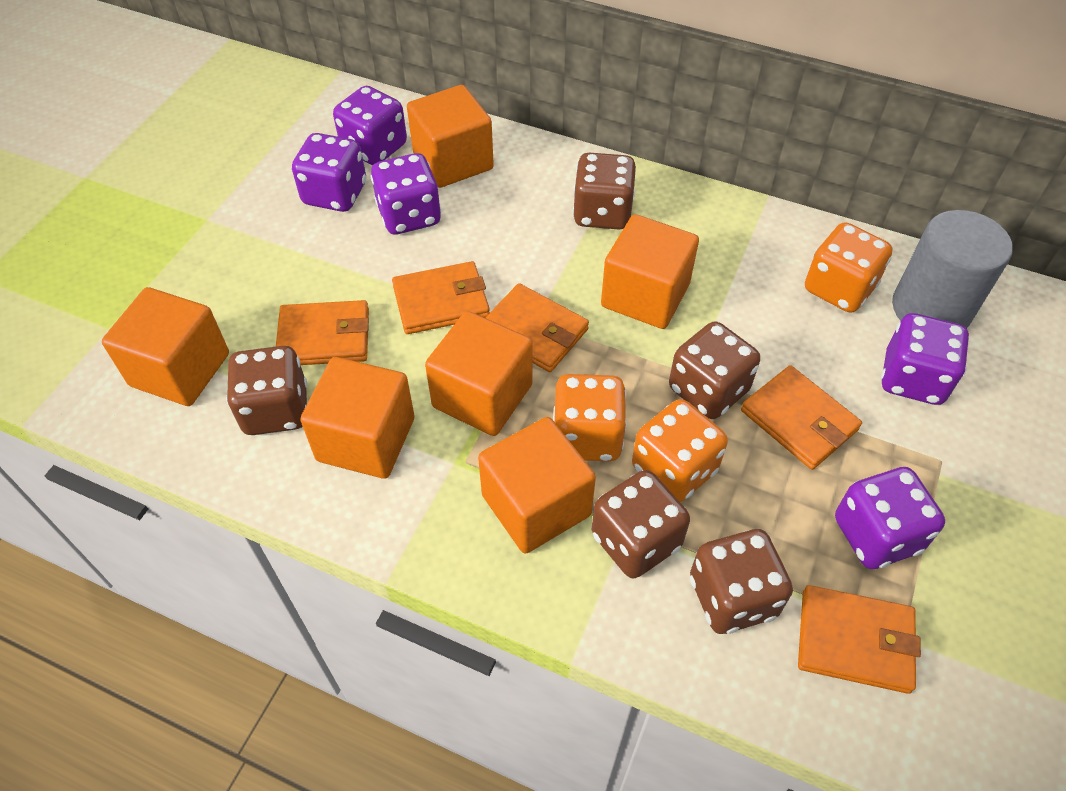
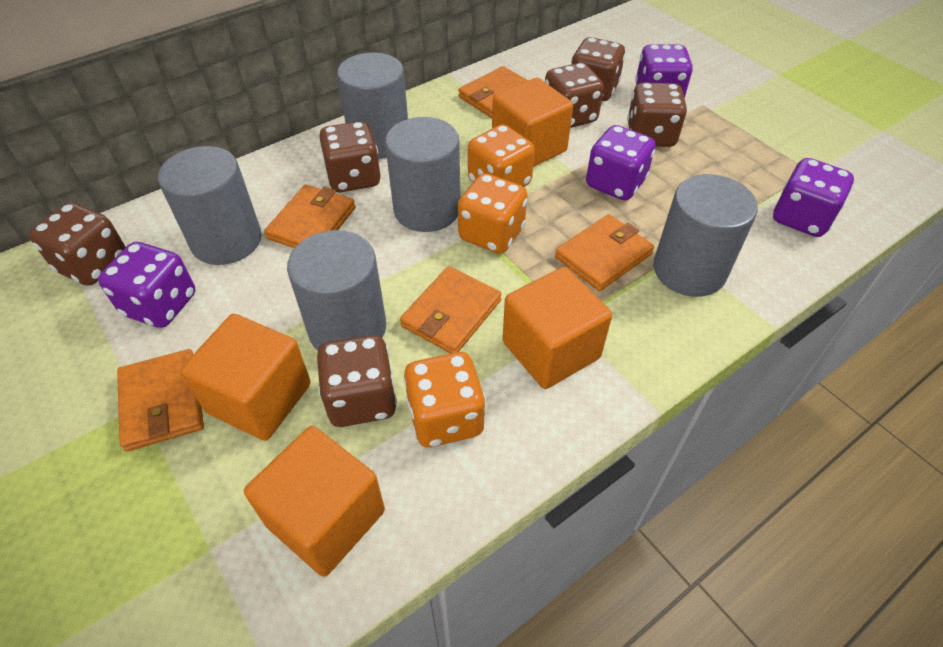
brown dice: 5 -> 6
grey cylinder: 1 -> 5
orange cube: 6 -> 4
purple dice: 5 -> 4

